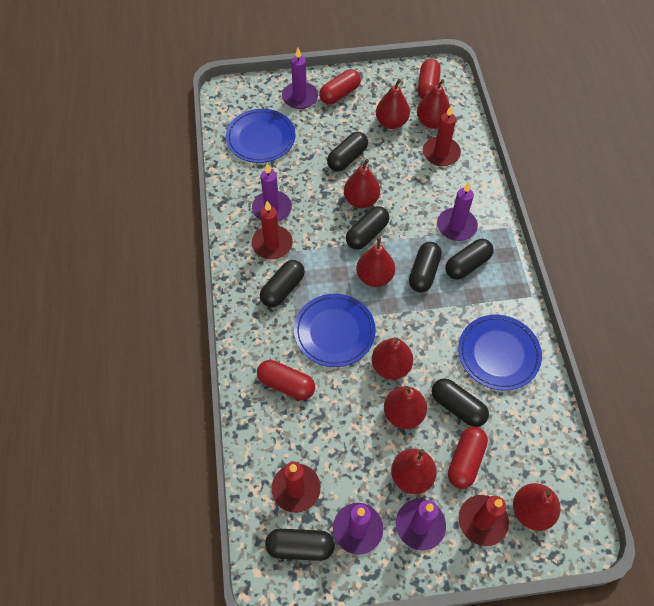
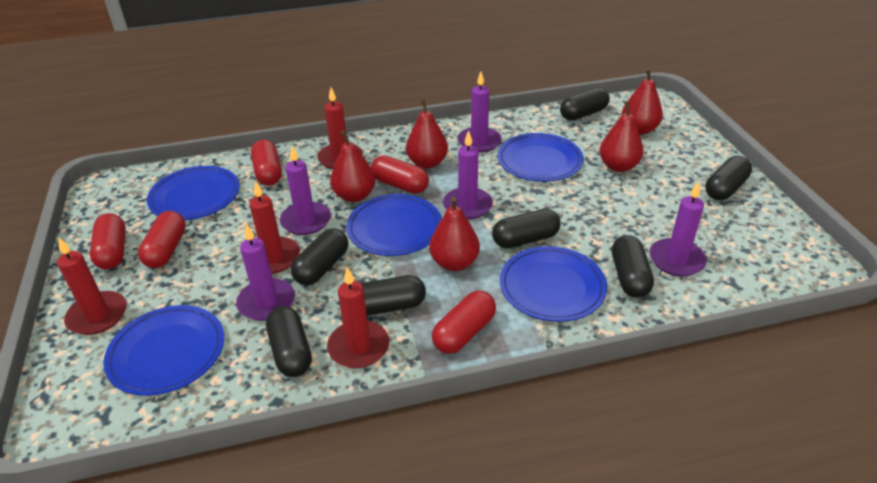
blue plate: 3 -> 5
red capsule: 4 -> 5
red pear: 8 -> 5

